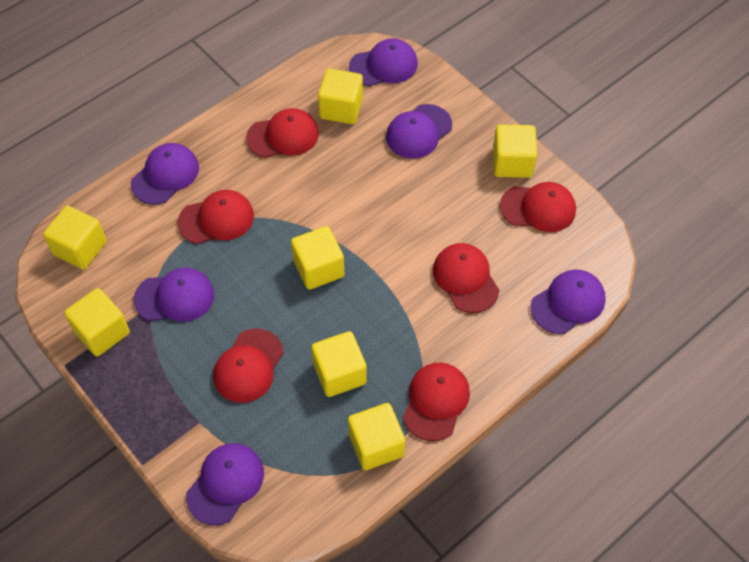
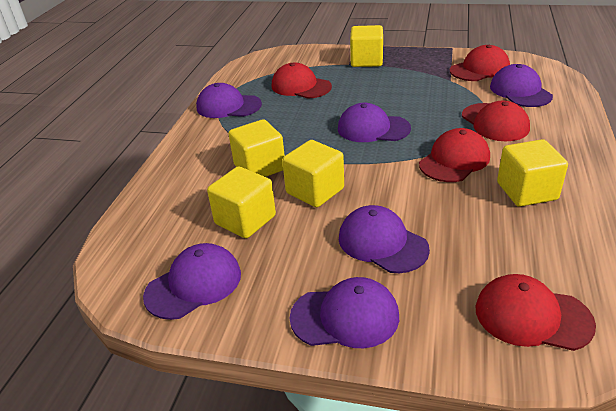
red cap: 6 -> 5
yellow cube: 7 -> 5

